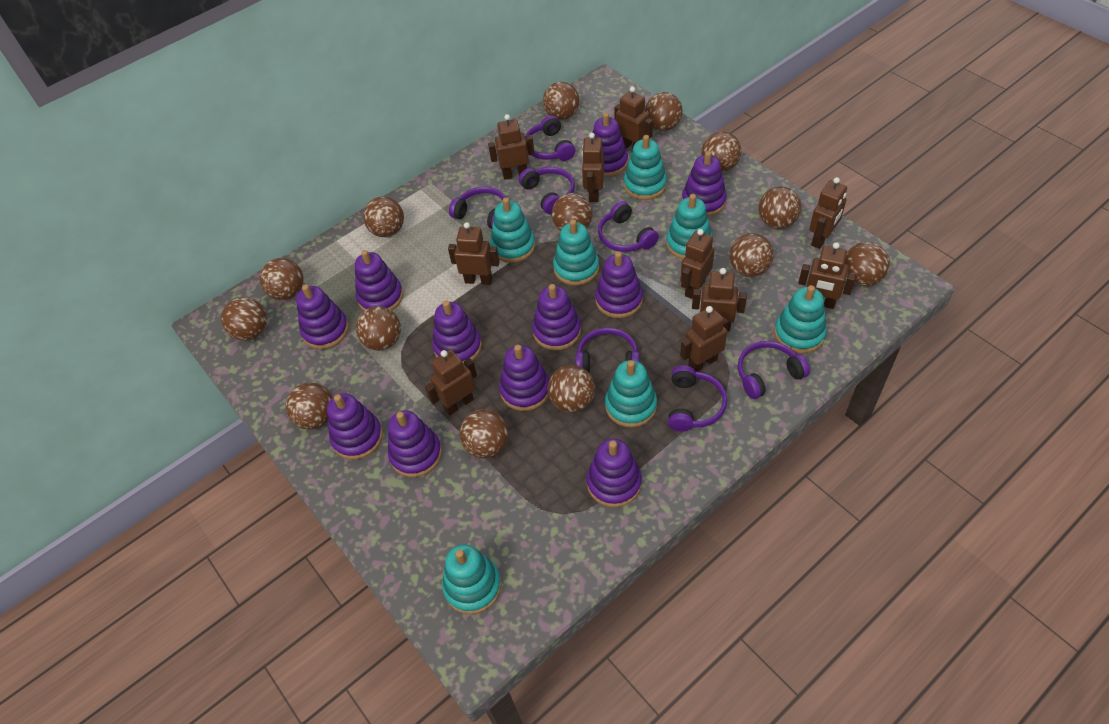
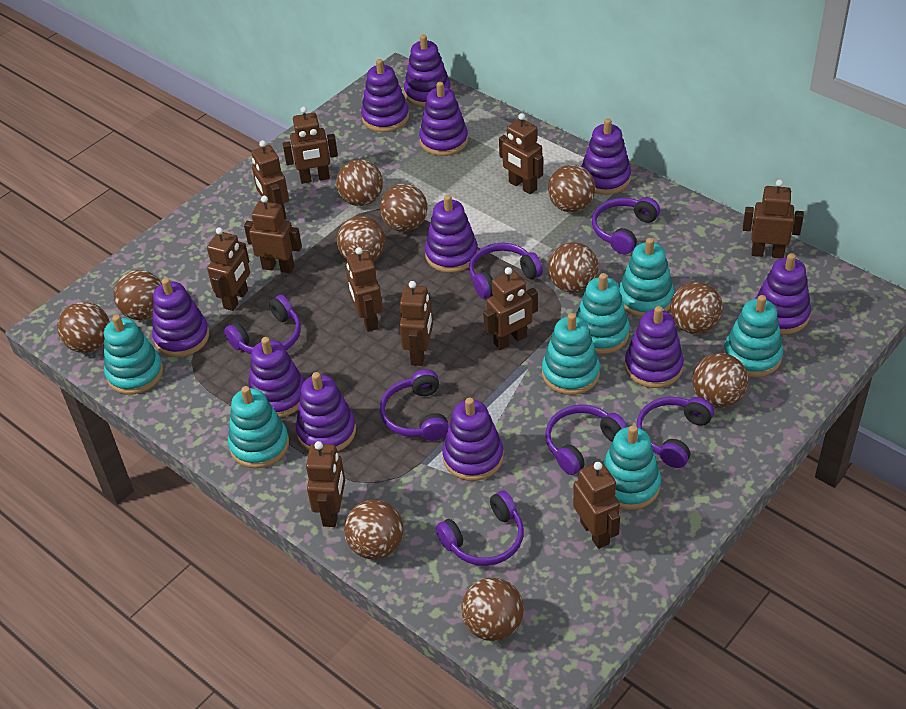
brown ball: 14 -> 11
brown robot: 10 -> 11

